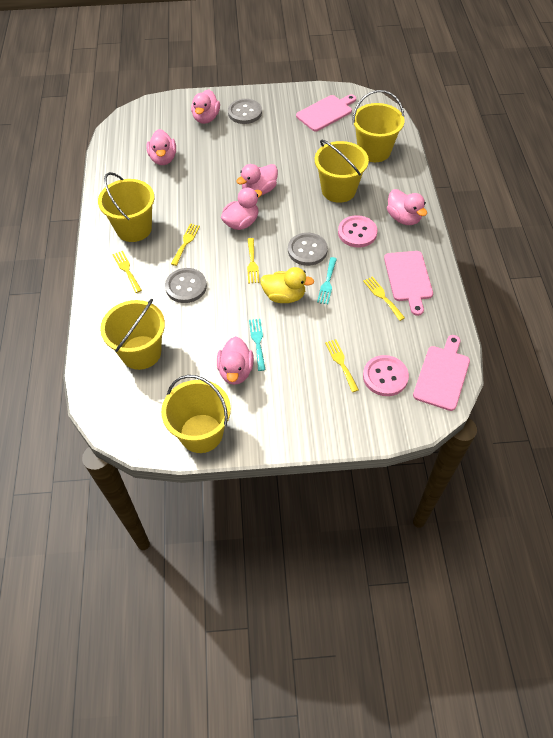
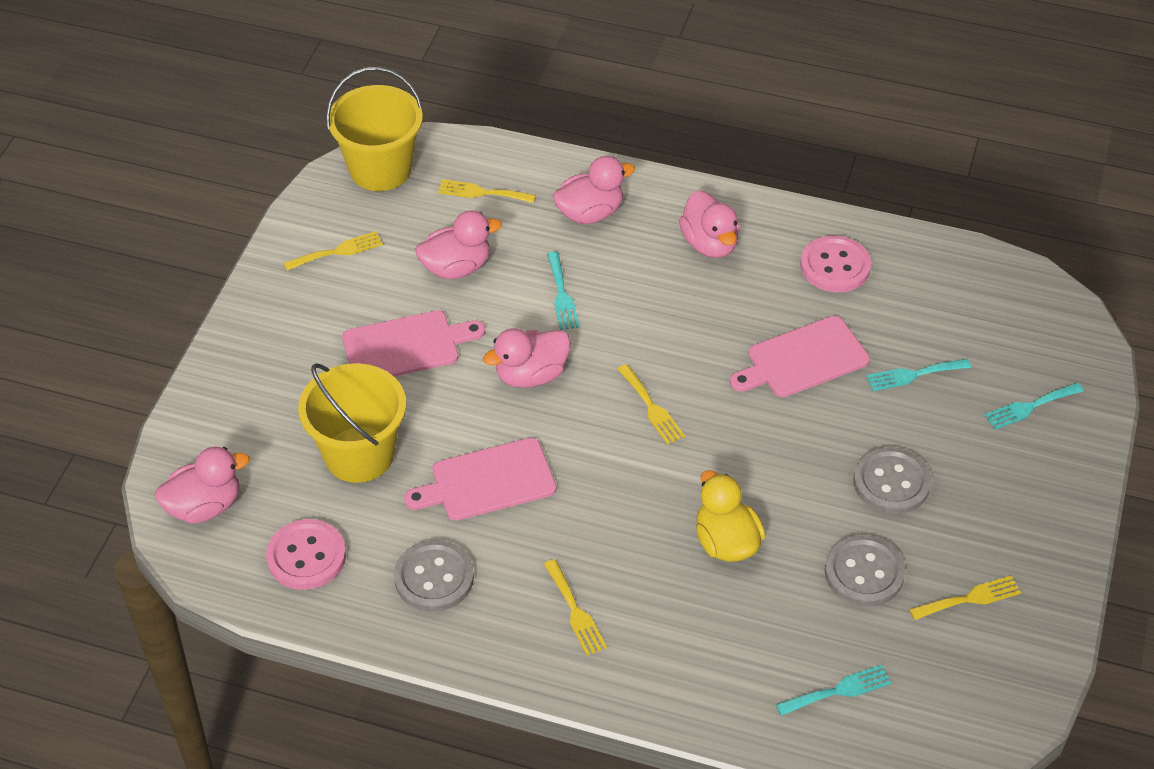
pink duck: 6 -> 5
turquoise fork: 2 -> 4
yellow bucket: 5 -> 2

